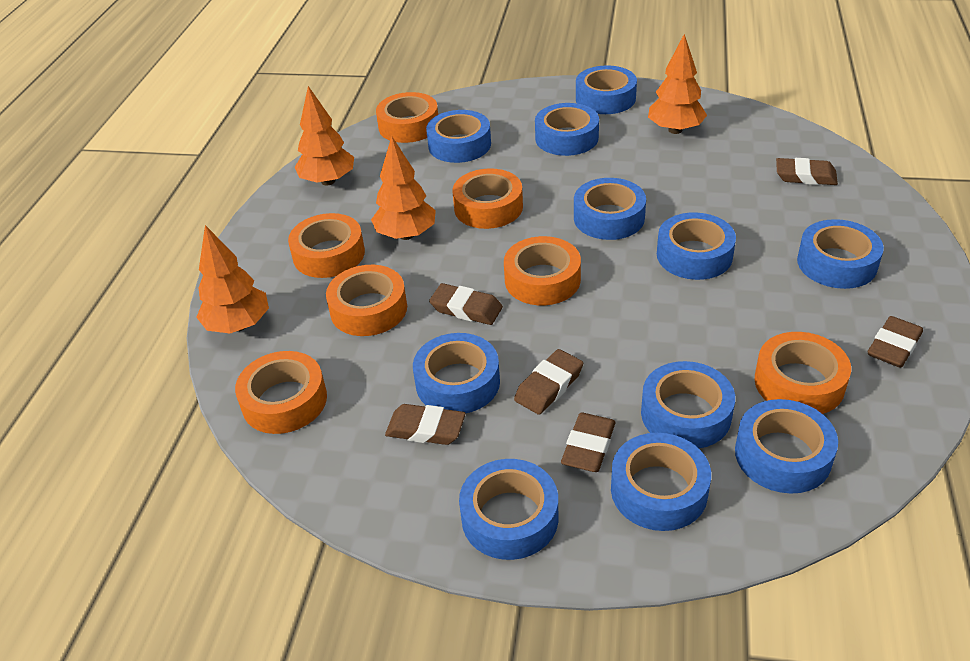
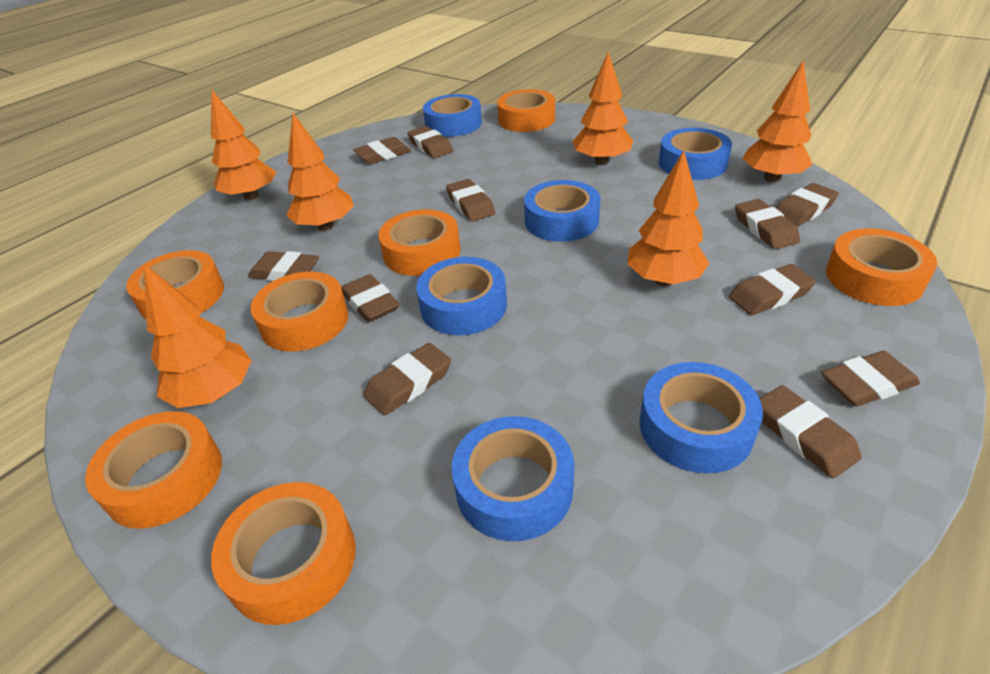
blue tape: 11 -> 6
brown eraser: 6 -> 11
orange tree: 4 -> 6

